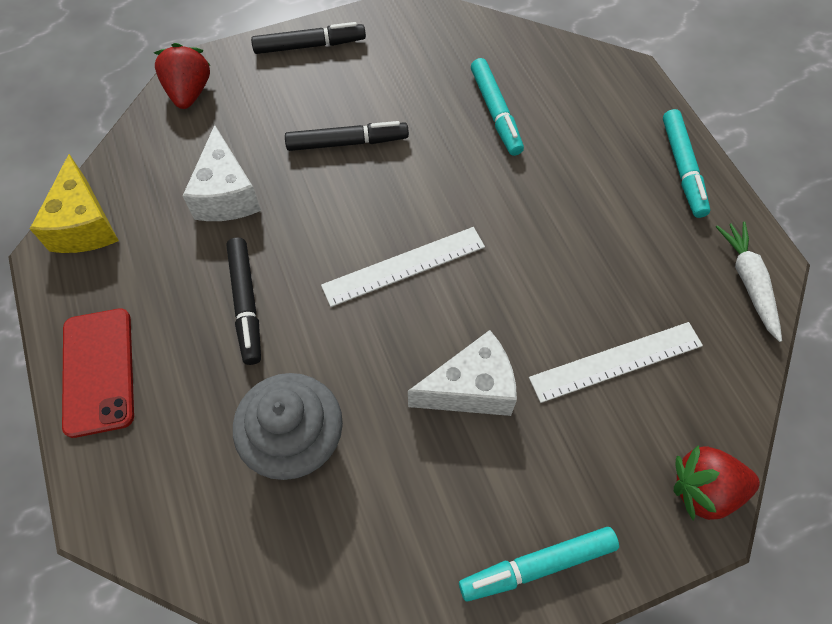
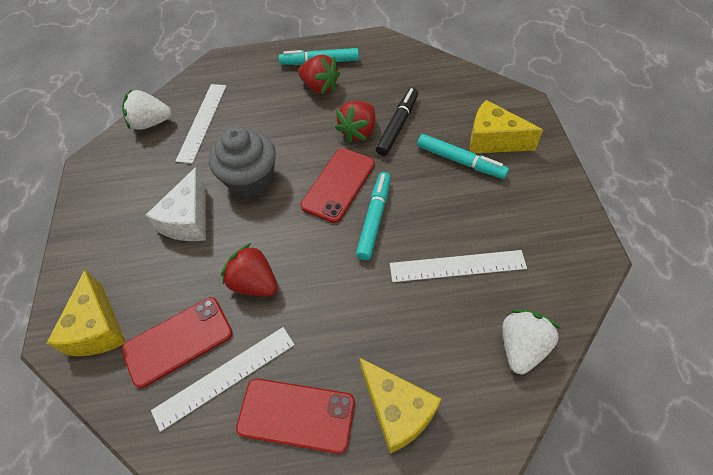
black marker: 3 -> 1
red phone: 1 -> 3
red strawberry: 2 -> 3
white carrot: 1 -> 0
white cheese: 2 -> 1
white ruler: 2 -> 3
white strawberry: 0 -> 2
yellow cheese: 1 -> 3

